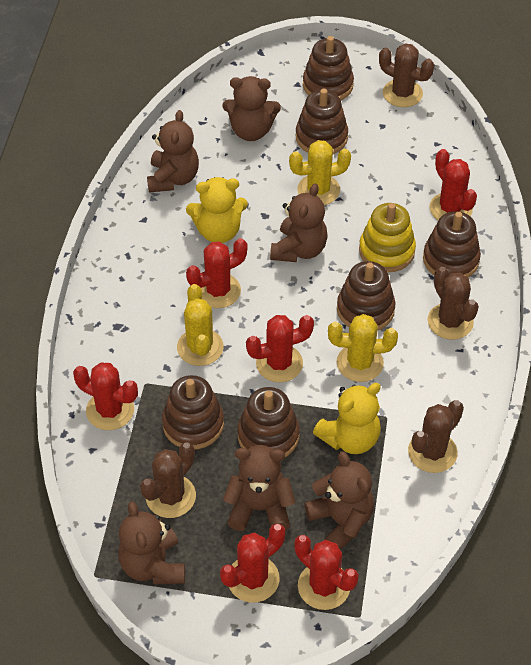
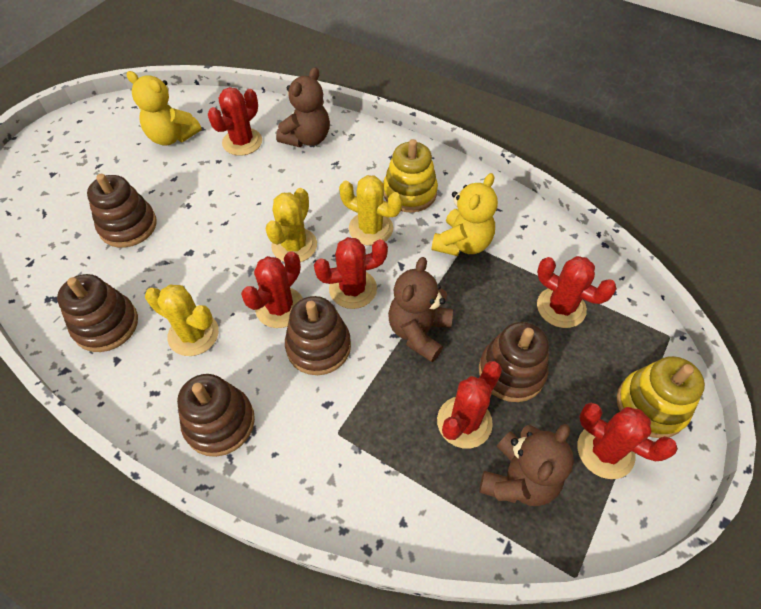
brown cactus: 4 -> 0
brown stacking toy: 6 -> 5
brown teddy bear: 6 -> 3
yellow stacking toy: 1 -> 2

